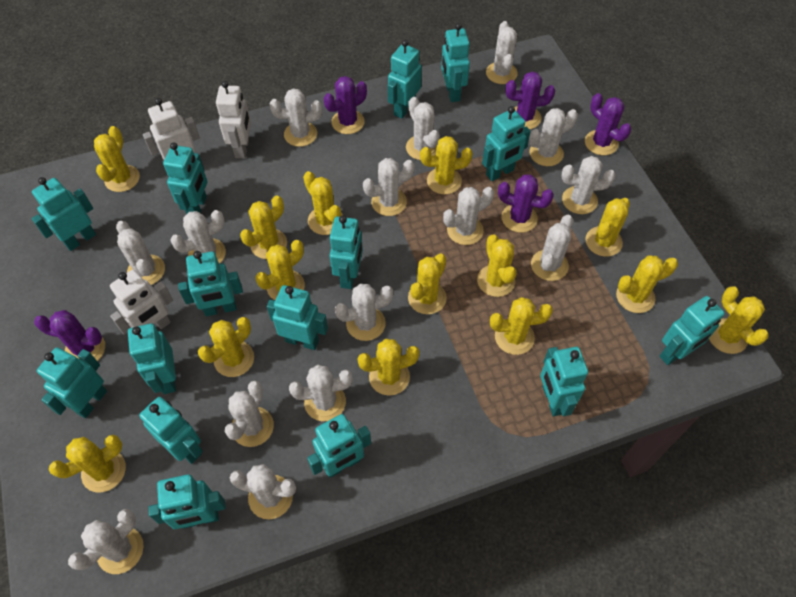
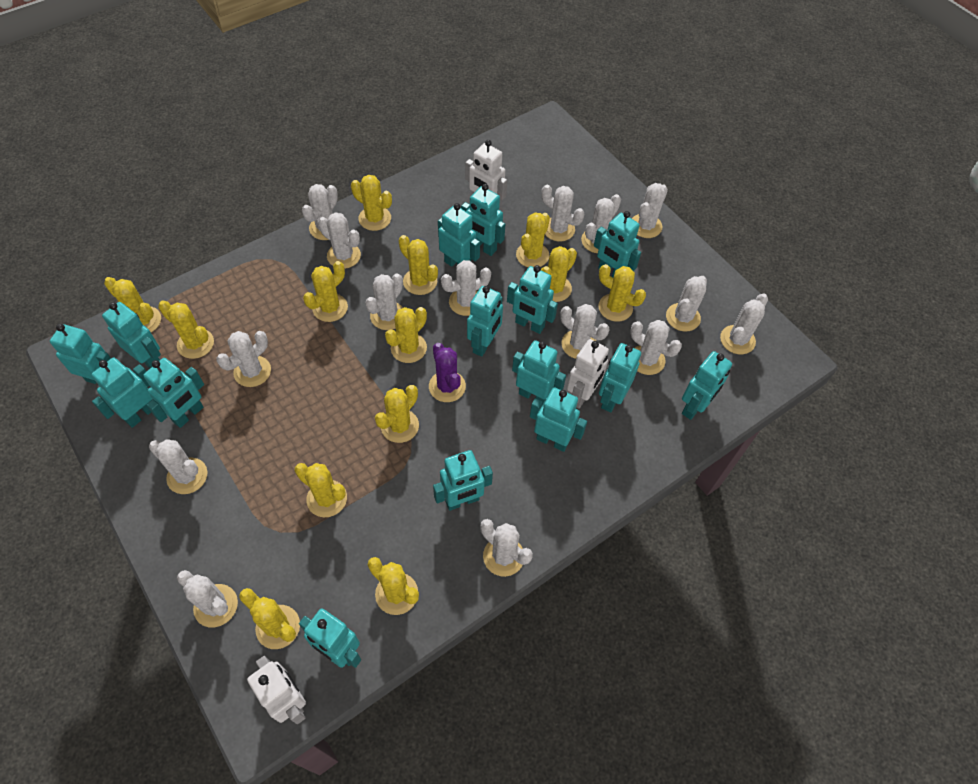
purple cactus: 5 -> 1
yellow cactus: 14 -> 13

